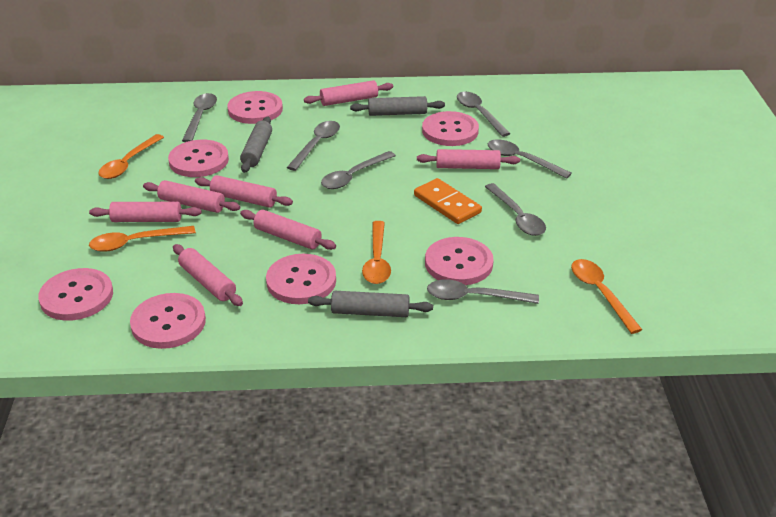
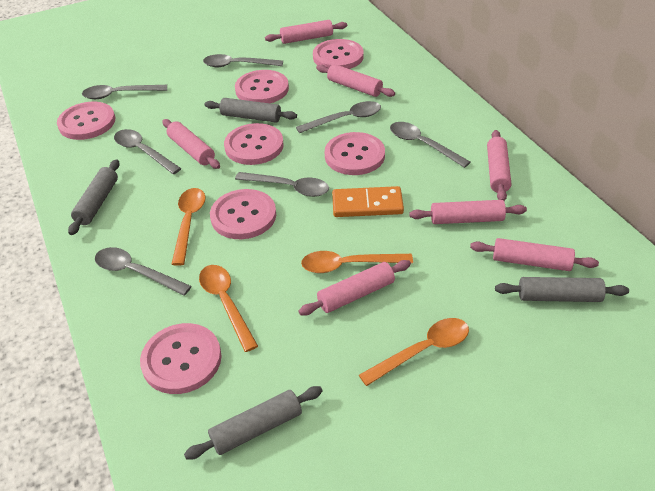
grey rolling pin: 3 -> 4

